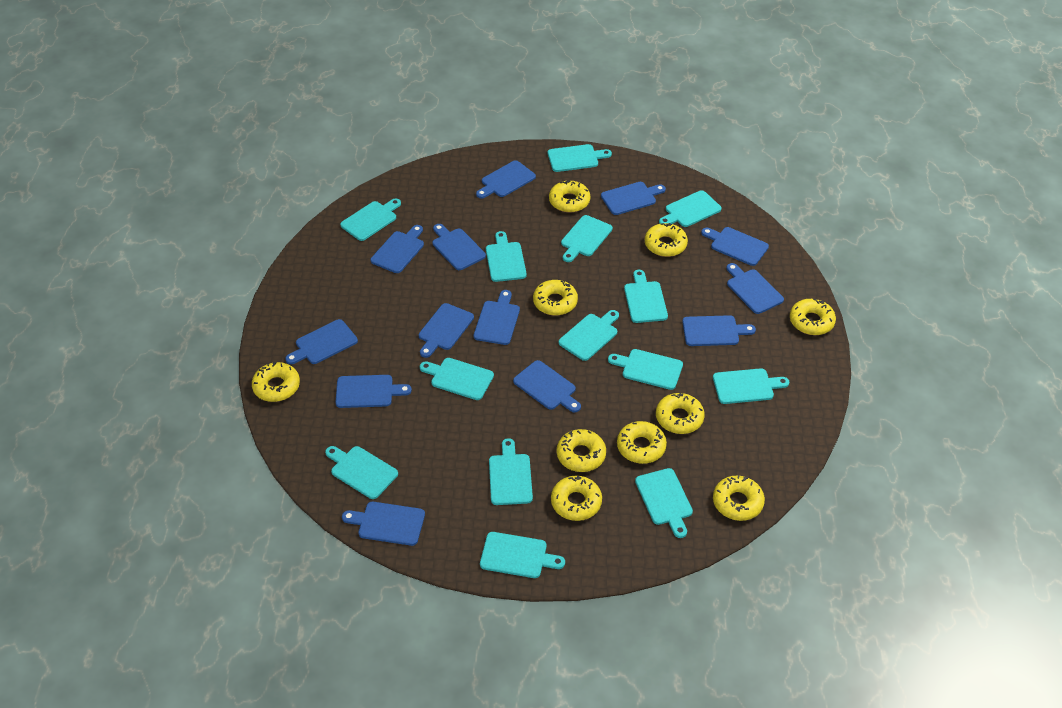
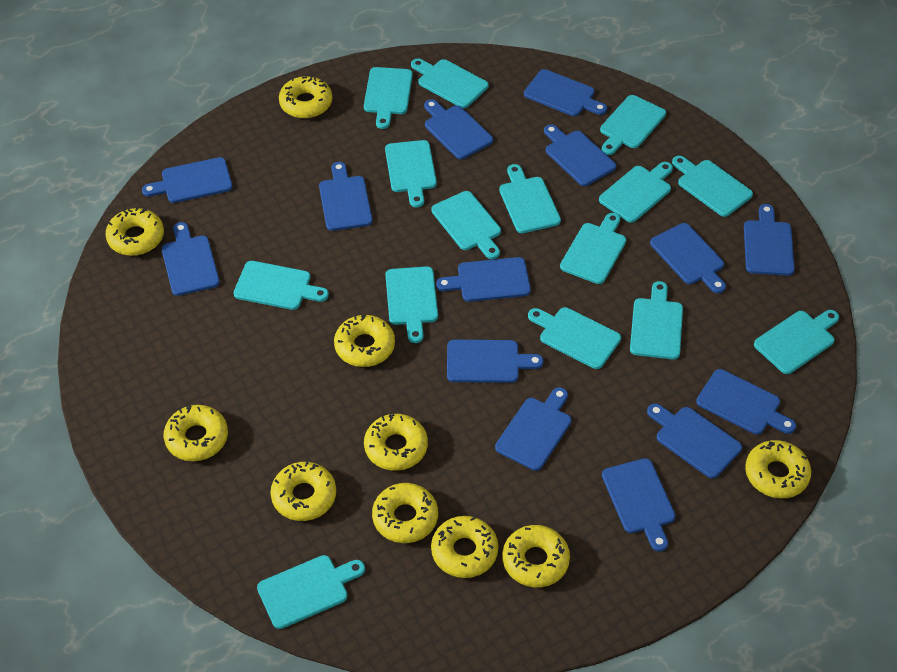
blue cutting board: 13 -> 14
turquoise cutting board: 14 -> 15

